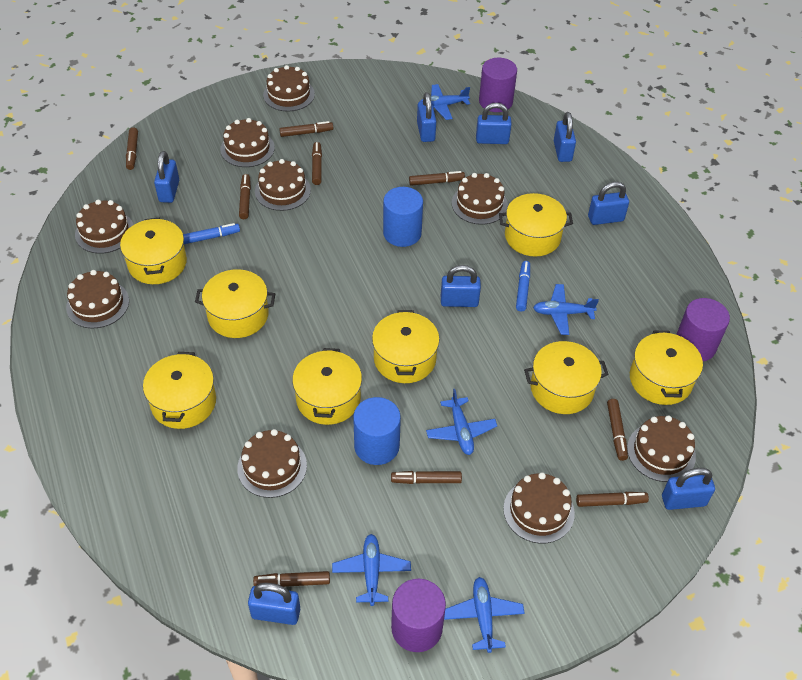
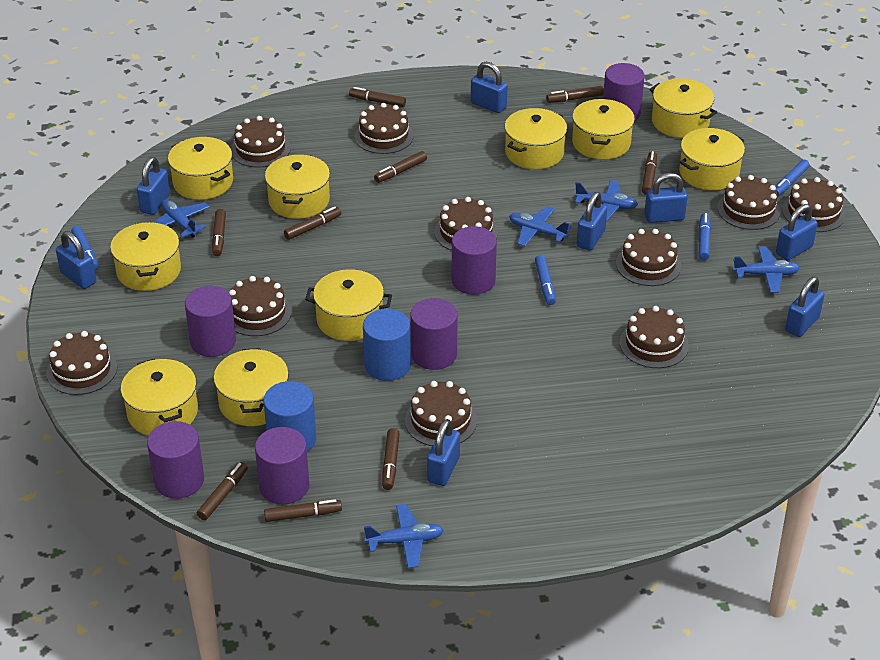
blue marker: 2 -> 4
brown cake: 9 -> 10
purple cylinder: 3 -> 6
yellow pot: 8 -> 10

